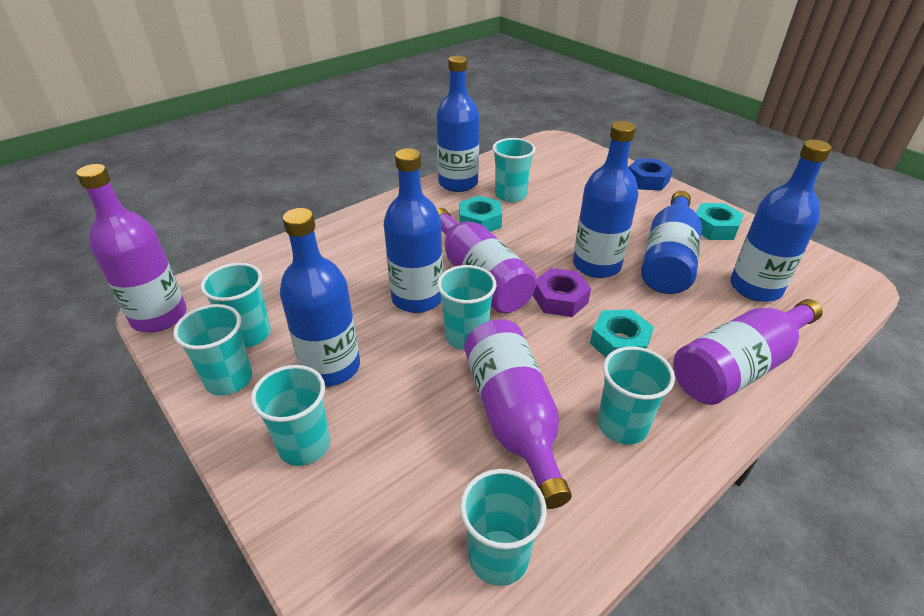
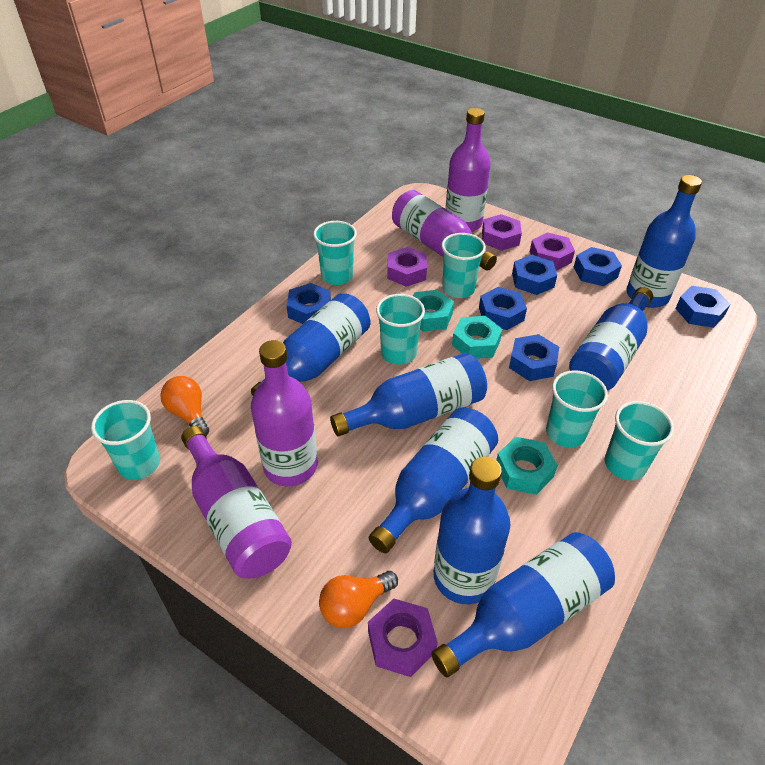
blue bottle: 6 -> 7
blue nut: 1 -> 6
orange light bulb: 0 -> 2
purple nut: 1 -> 4
turquoise cup: 7 -> 6

